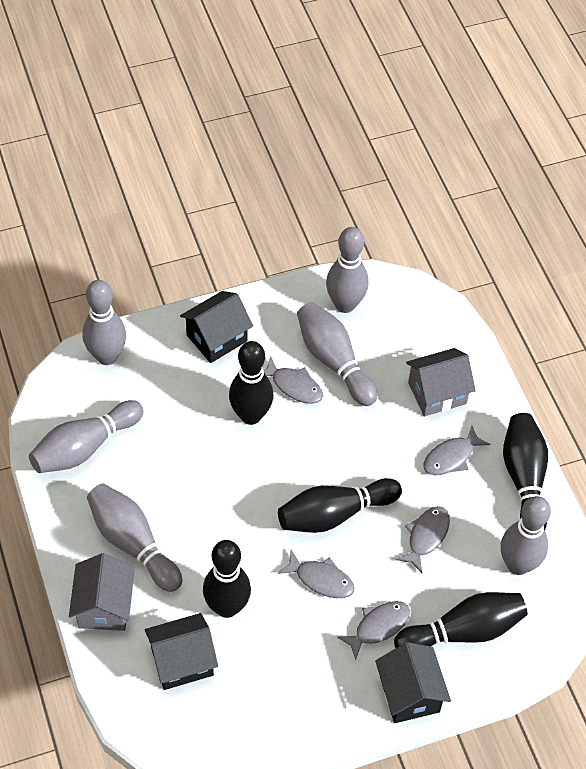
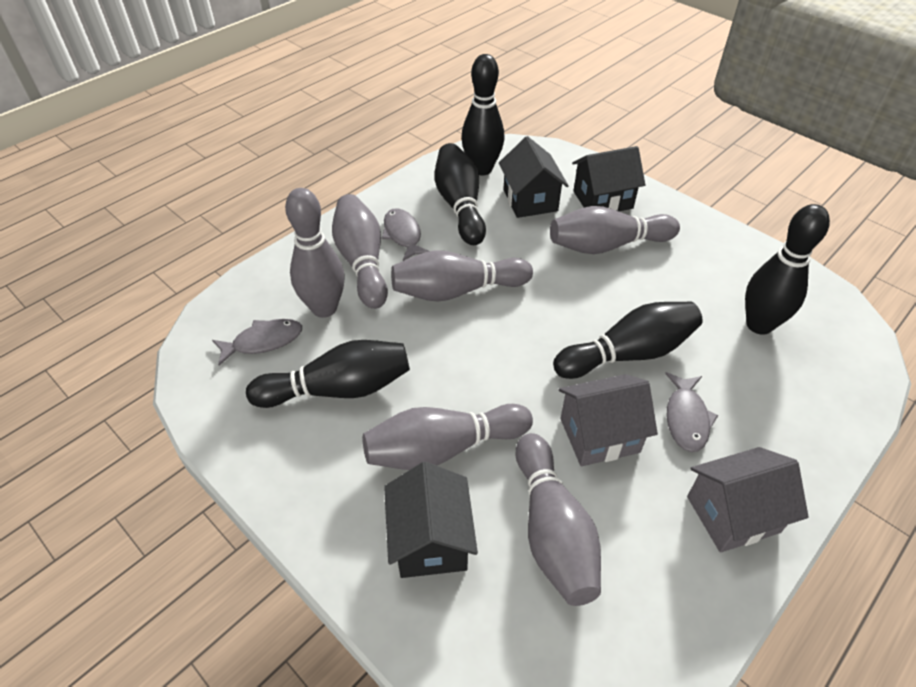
grey fish: 5 -> 3

